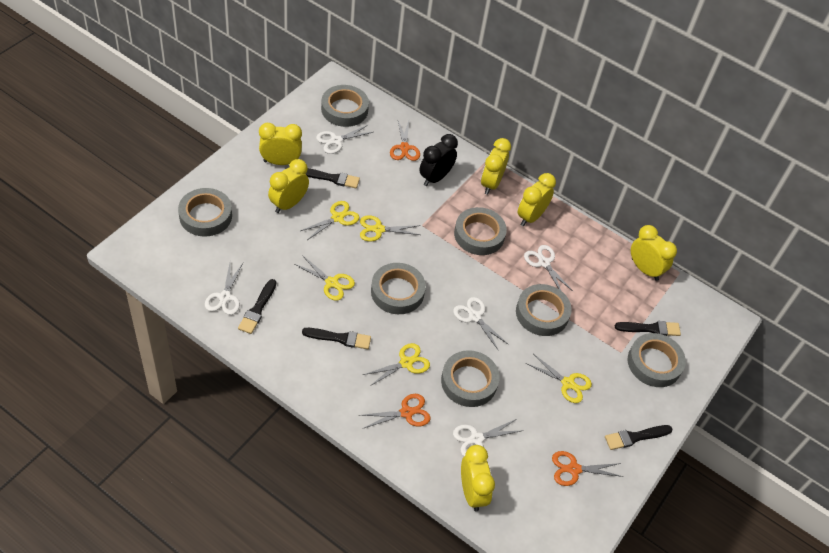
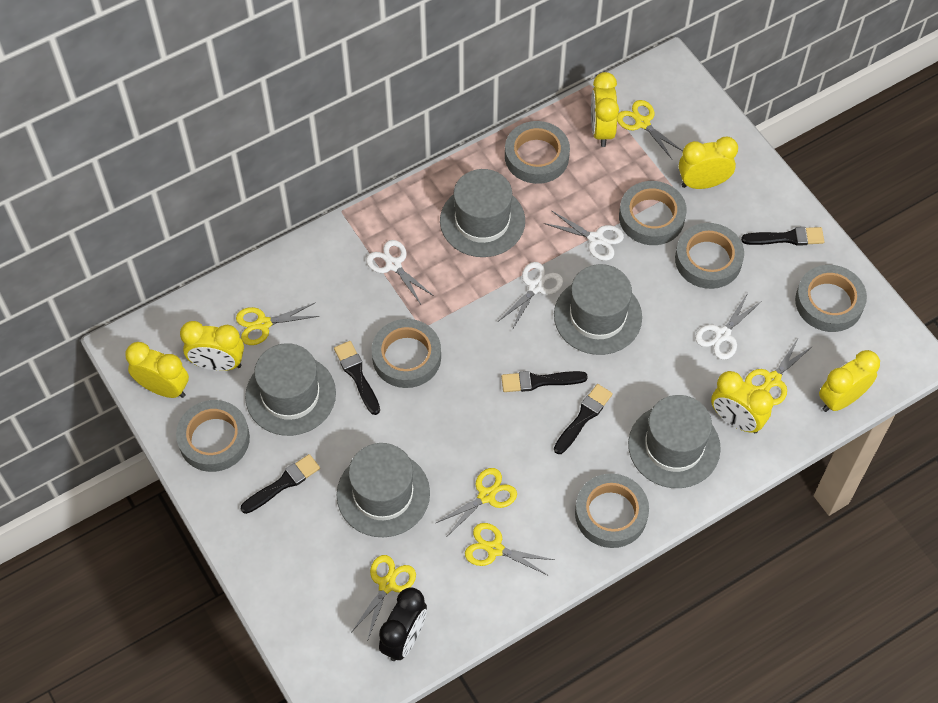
grey hat: 0 -> 5
orange scissors: 3 -> 0
white scissors: 5 -> 4
yellow scissors: 5 -> 6

